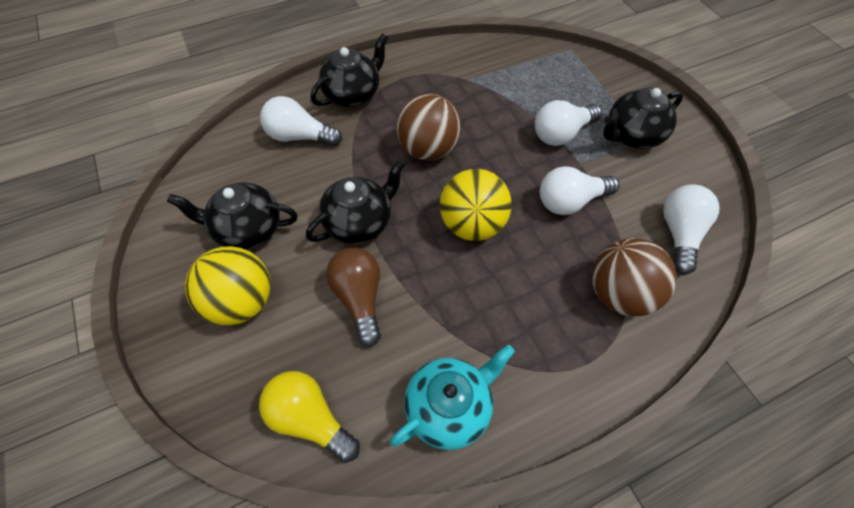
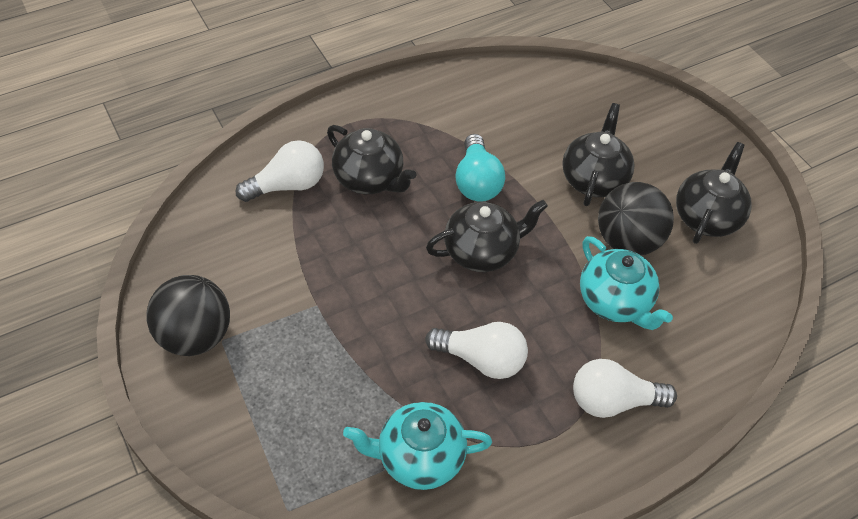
black ball: 0 -> 2
brown ball: 2 -> 0
brown light bulb: 1 -> 0
turquoise light bulb: 0 -> 1
turquoise teapot: 1 -> 2
white light bulb: 4 -> 3
yellow ball: 2 -> 0
yellow light bulb: 1 -> 0

